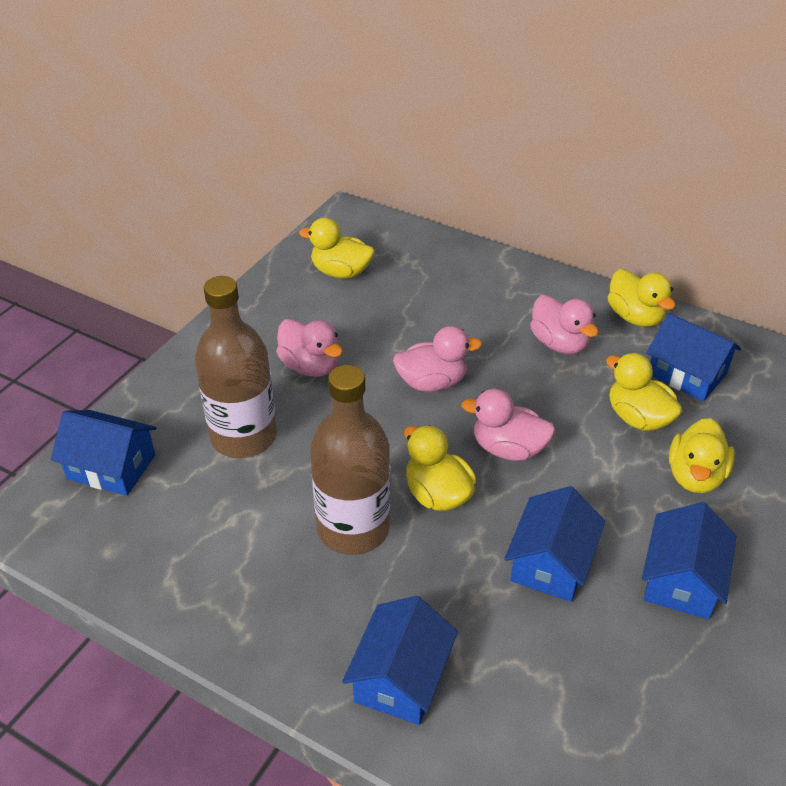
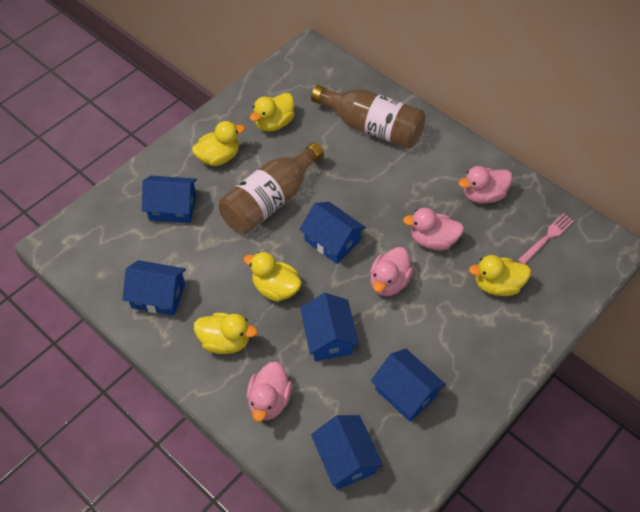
blue house: 5 -> 6
pink fork: 0 -> 1

